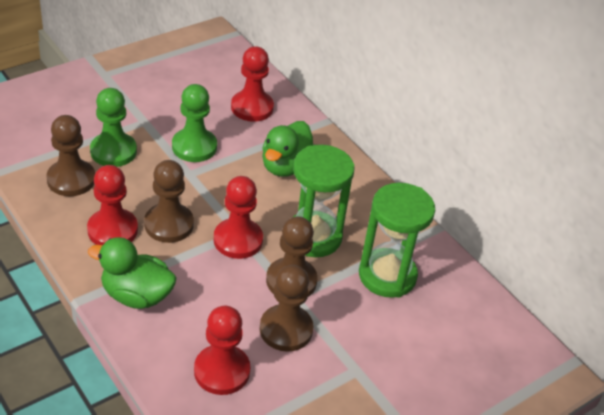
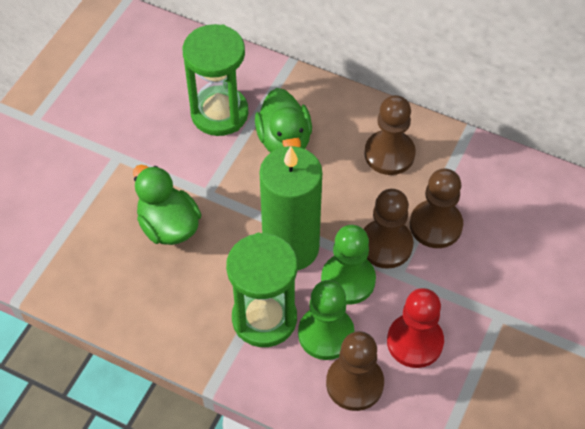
green candle: 0 -> 1
red pawn: 4 -> 1

